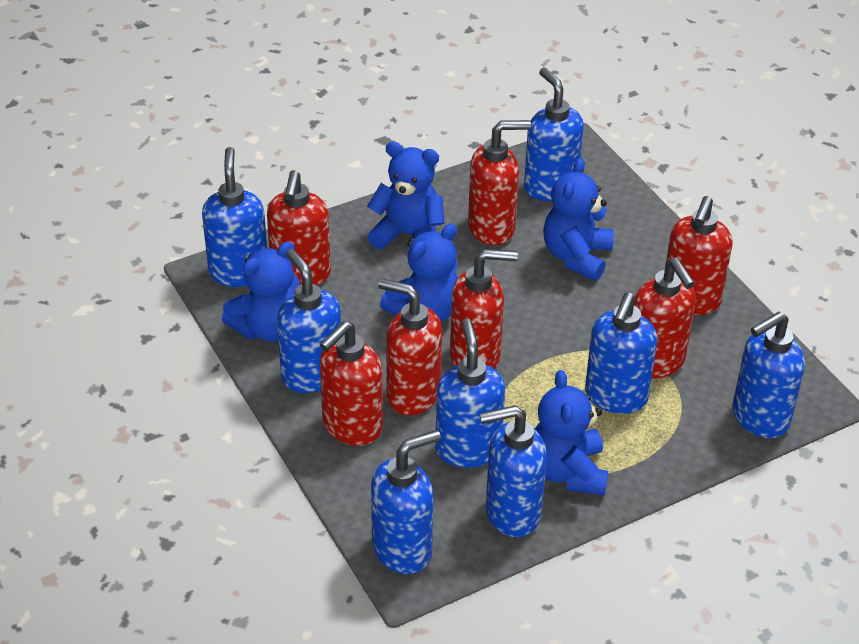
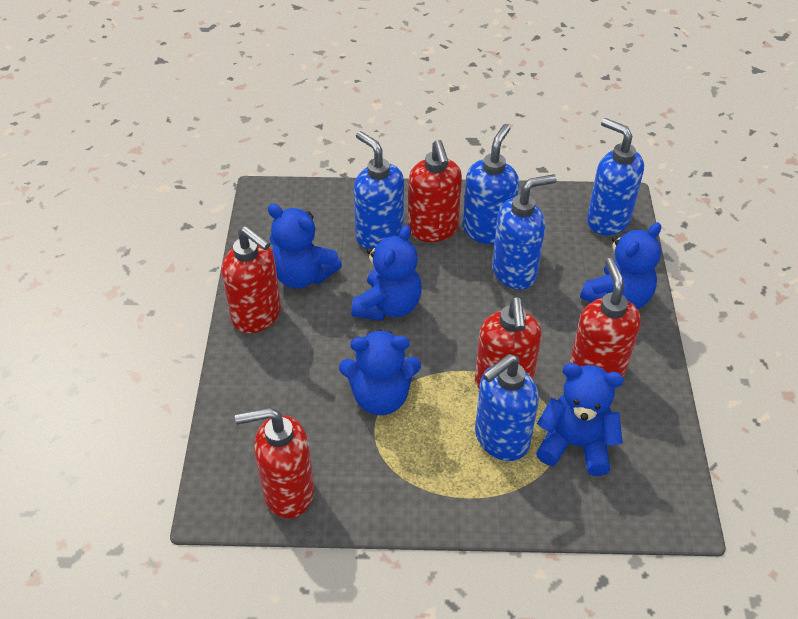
blue soap dispenser: 8 -> 5
red soap dispenser: 7 -> 5

